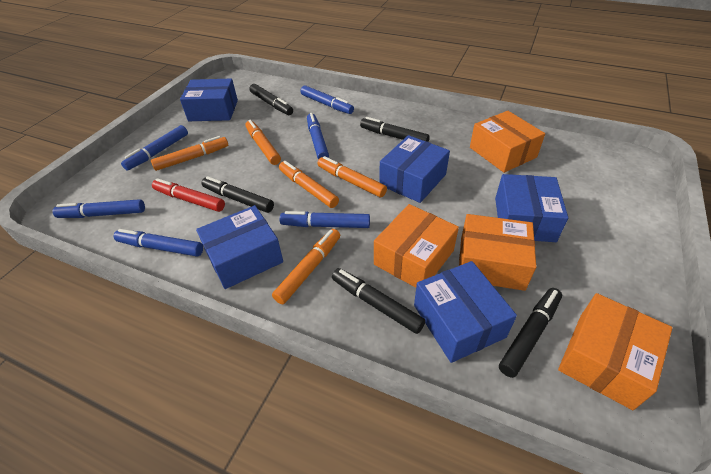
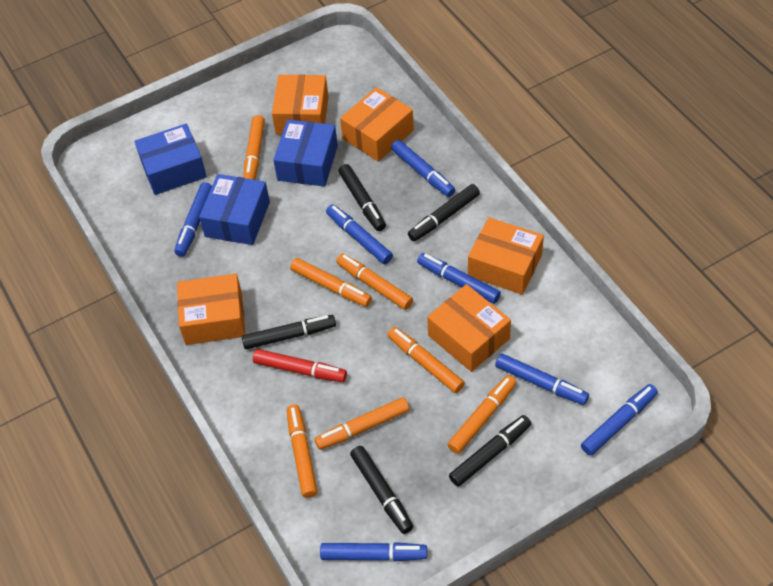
blue box: 5 -> 3
blue marker: 6 -> 7
orange box: 4 -> 5
orange marker: 5 -> 7

